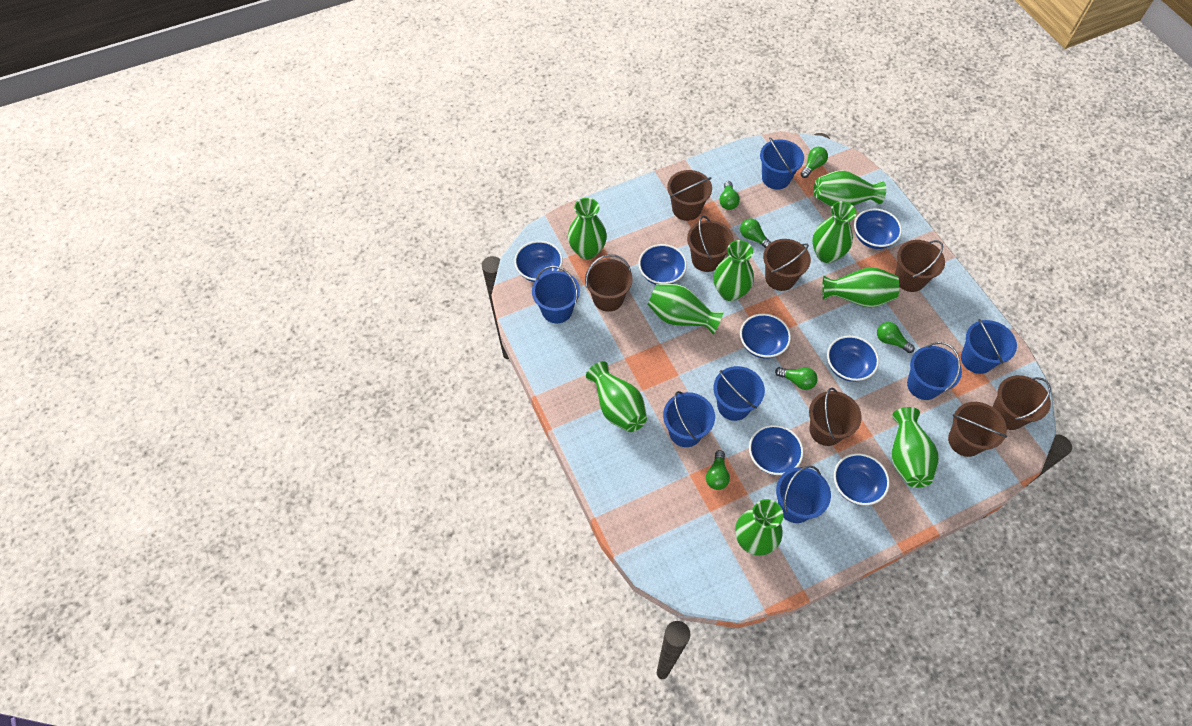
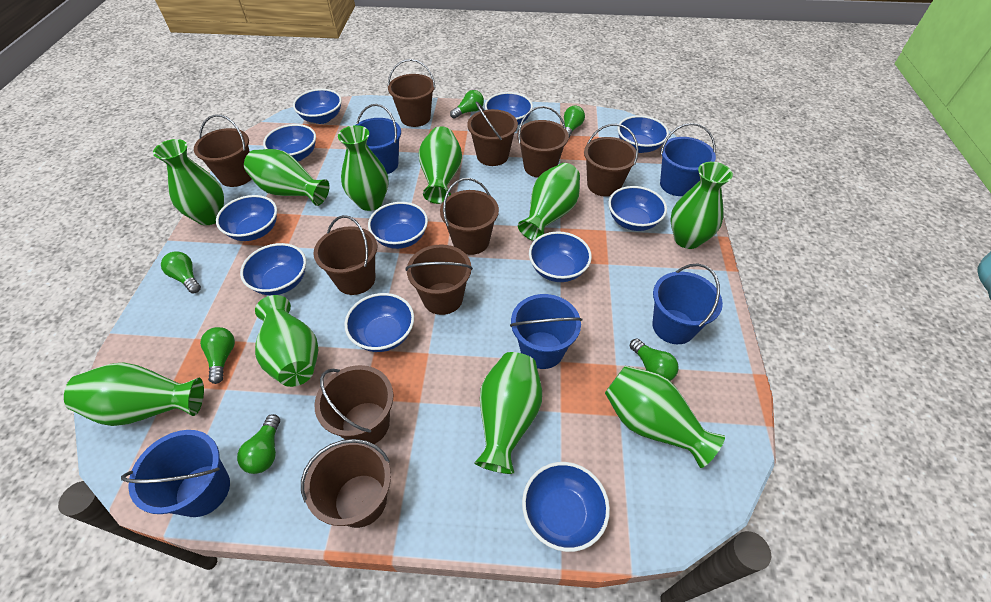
blue bowl: 7 -> 11
blue bucket: 7 -> 5
brown bucket: 8 -> 10
green vase: 9 -> 10

